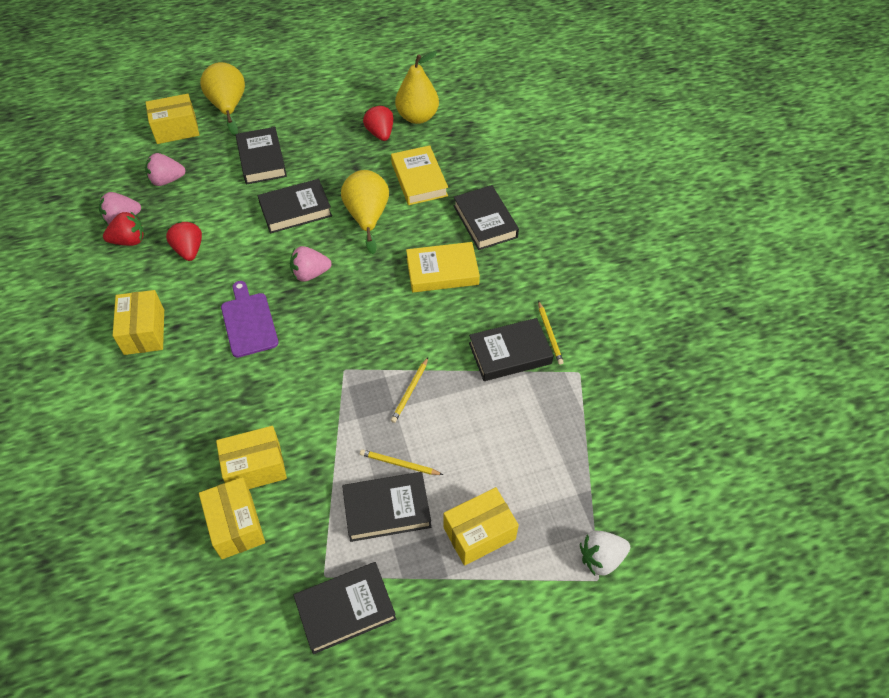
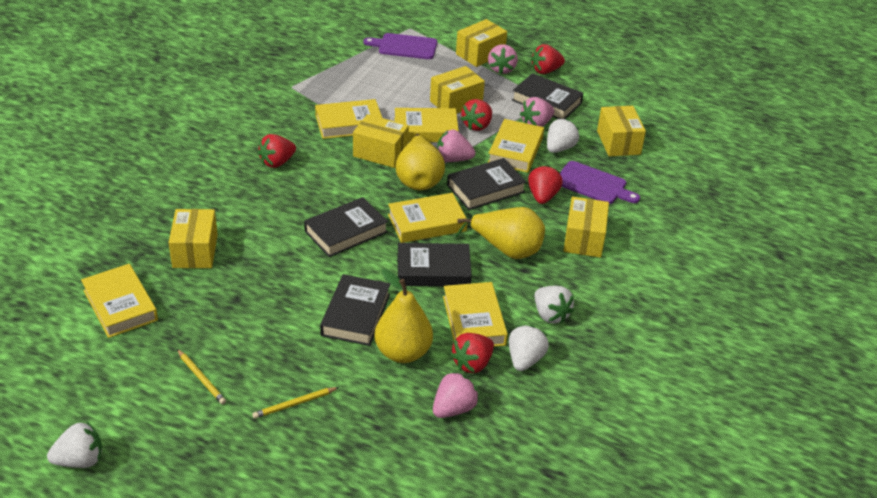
black book: 6 -> 5
pink strawberry: 3 -> 4
purple cutting board: 1 -> 2
red strawberry: 3 -> 5
white strawberry: 1 -> 4
yellow book: 2 -> 6
yellow box: 5 -> 6
yellow pencil: 3 -> 2

